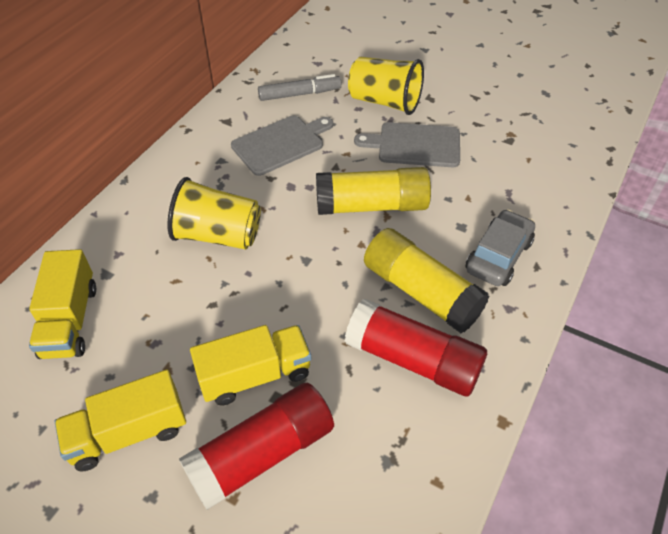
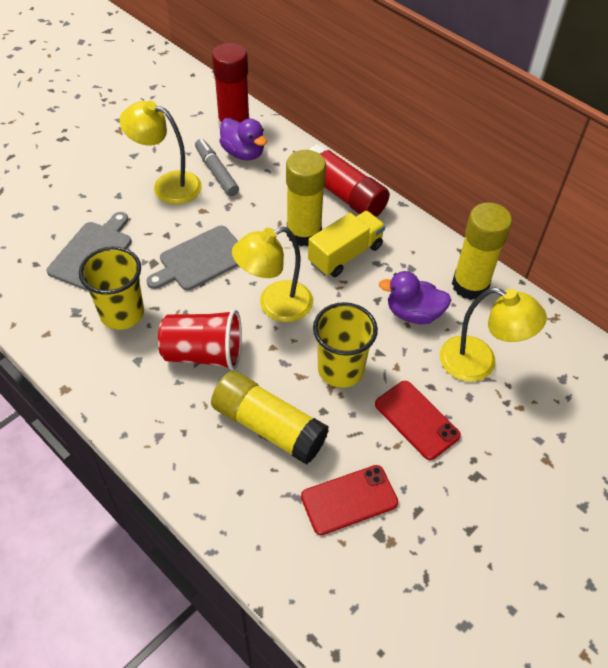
grey car: 1 -> 0
purple duck: 0 -> 2
red cup: 0 -> 1
red phone: 0 -> 2
yellow glue stick: 2 -> 3
yellow lamp: 0 -> 3
yellow truck: 3 -> 1

